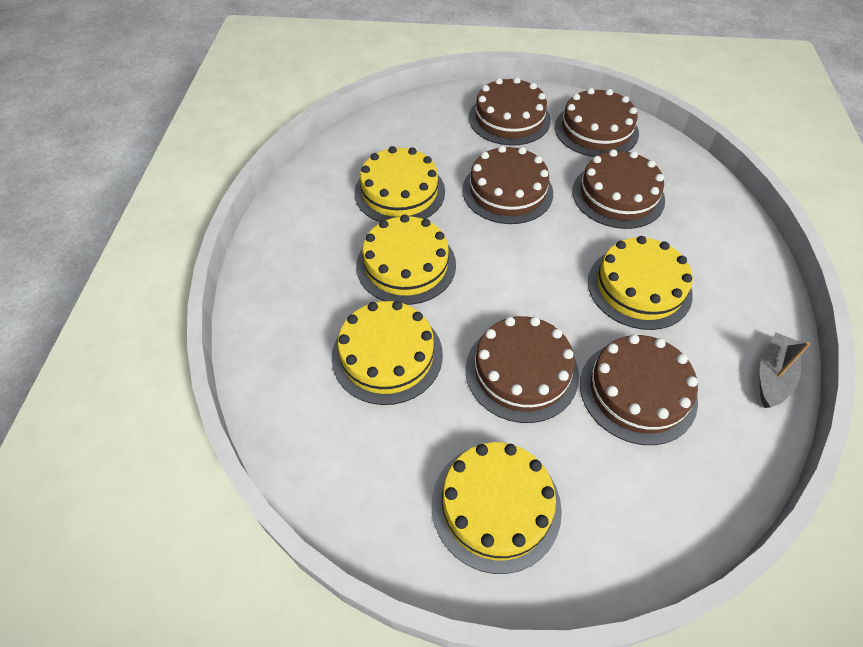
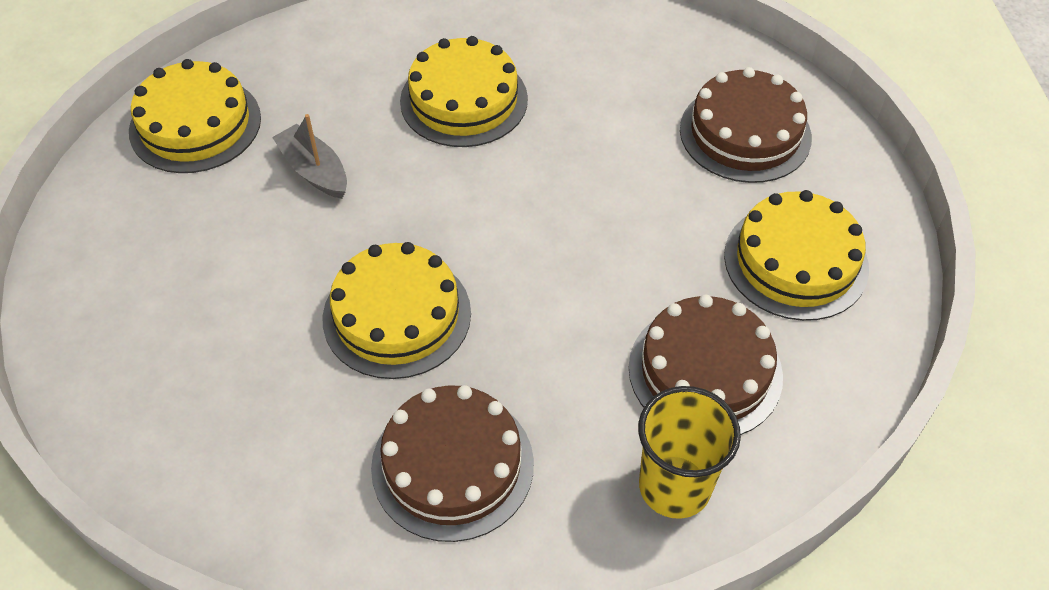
brown cake: 6 -> 3
yellow cake: 5 -> 4
yellow cup: 0 -> 1

